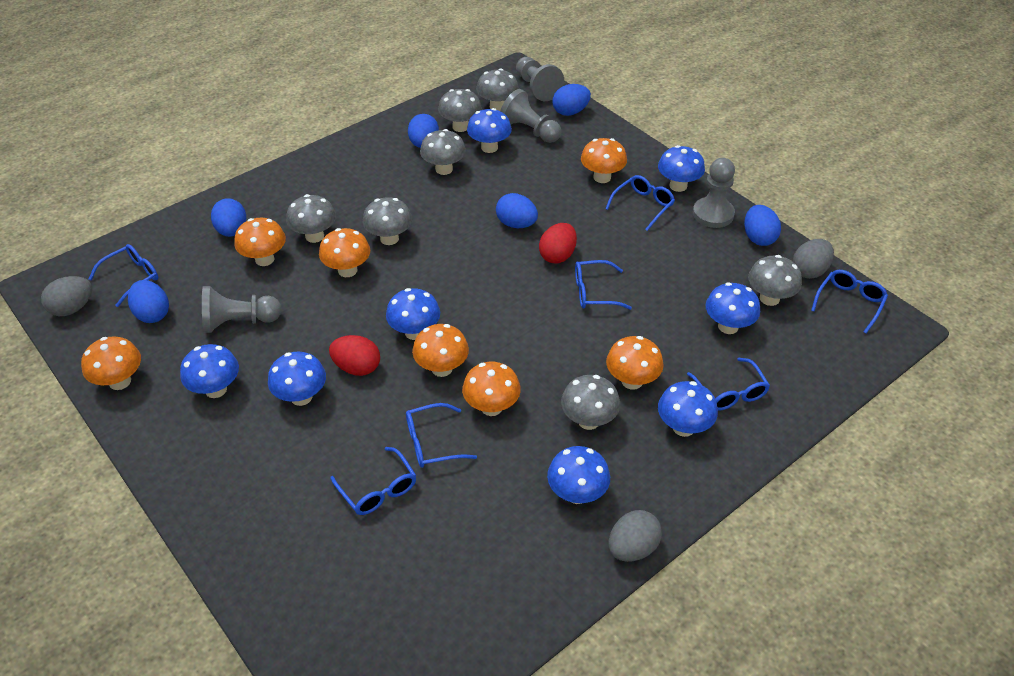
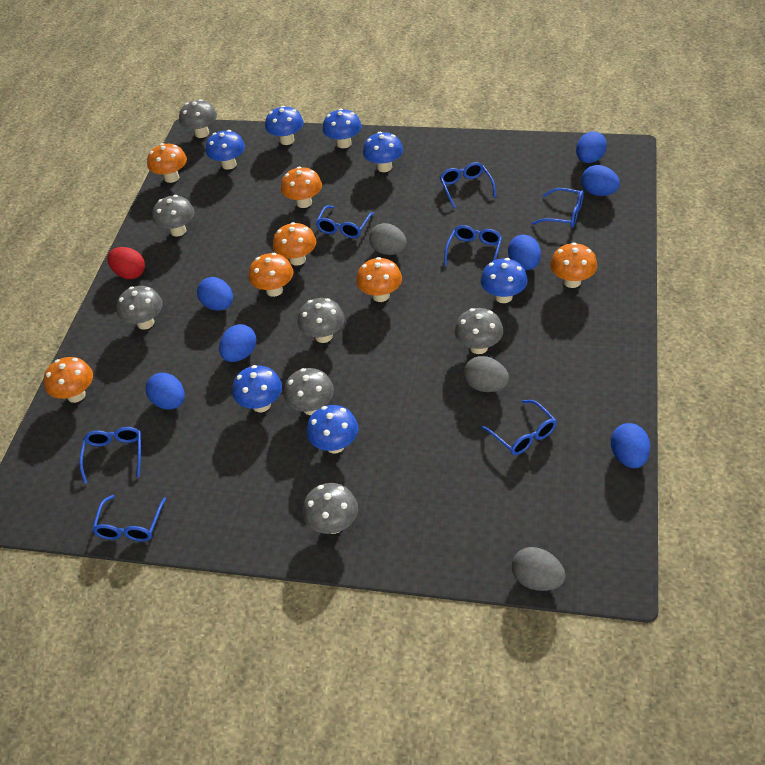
blue egg: 6 -> 7
blue mushroom: 8 -> 7
grey pawn: 4 -> 0
red egg: 2 -> 1

